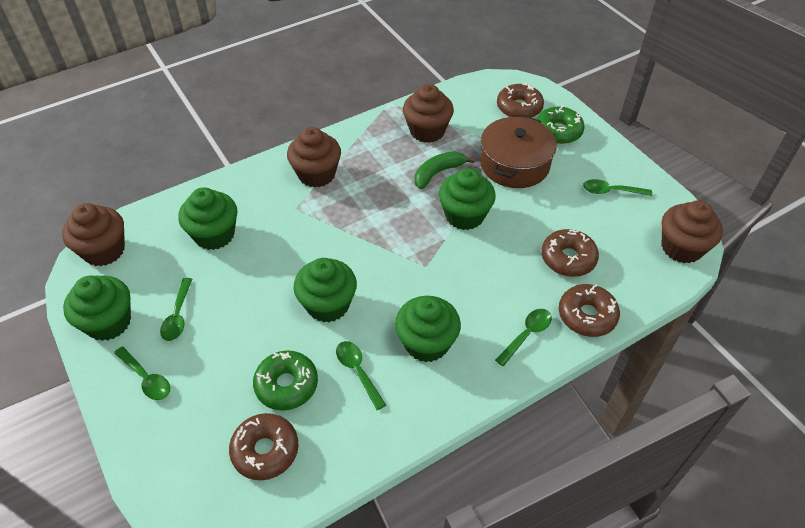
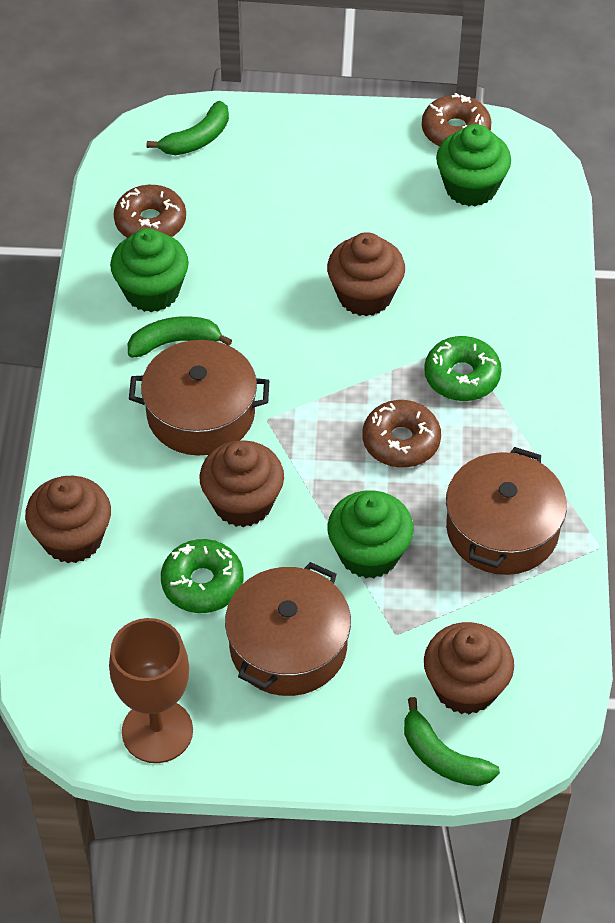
brown donut: 4 -> 3
brown goblet: 0 -> 1
brown pot: 1 -> 3
green banana: 1 -> 3
green cupcake: 5 -> 3
green spoon: 5 -> 0

